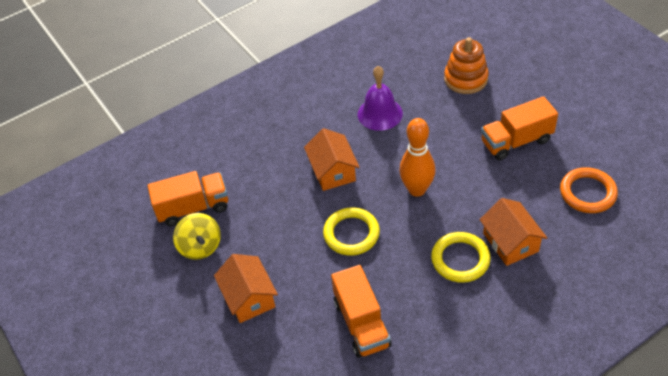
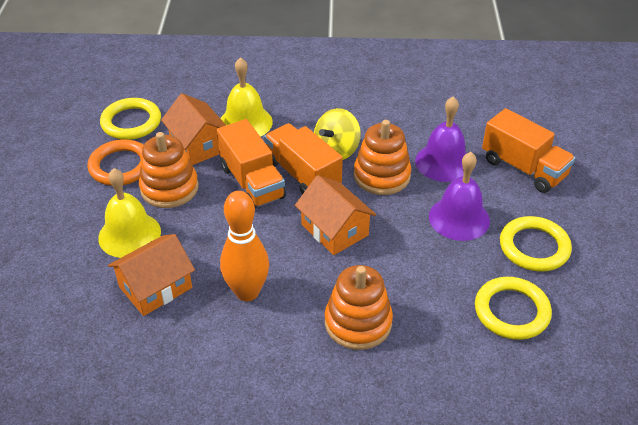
orange stacking toy: 1 -> 3
purple bell: 1 -> 2
yellow bell: 0 -> 2
yellow ring: 2 -> 3

